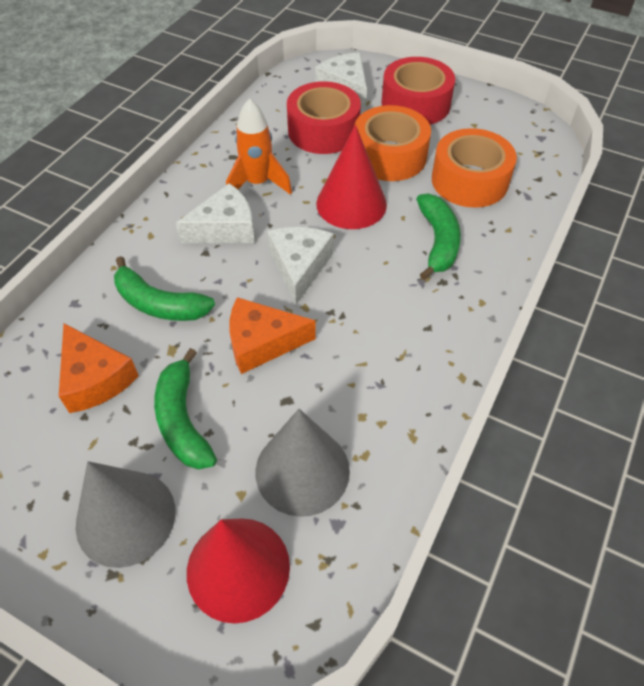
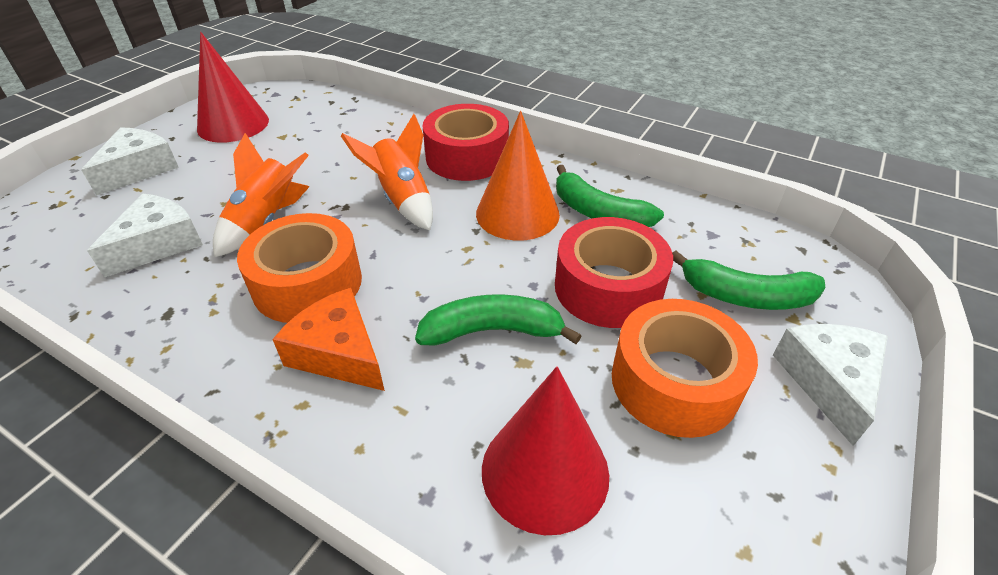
grey cone: 2 -> 0
orange cheese: 2 -> 1
orange cone: 0 -> 1
orange rocket: 1 -> 2

